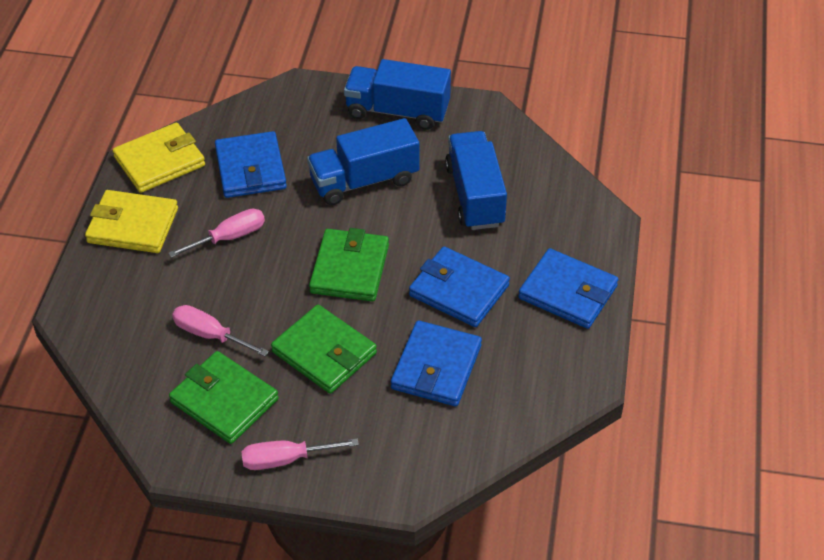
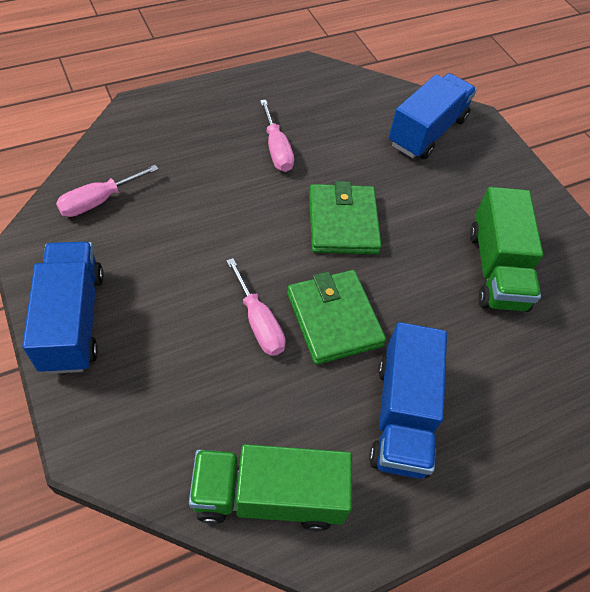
blue wallet: 4 -> 0
green truck: 0 -> 2
green wallet: 3 -> 2
yellow wallet: 2 -> 0

